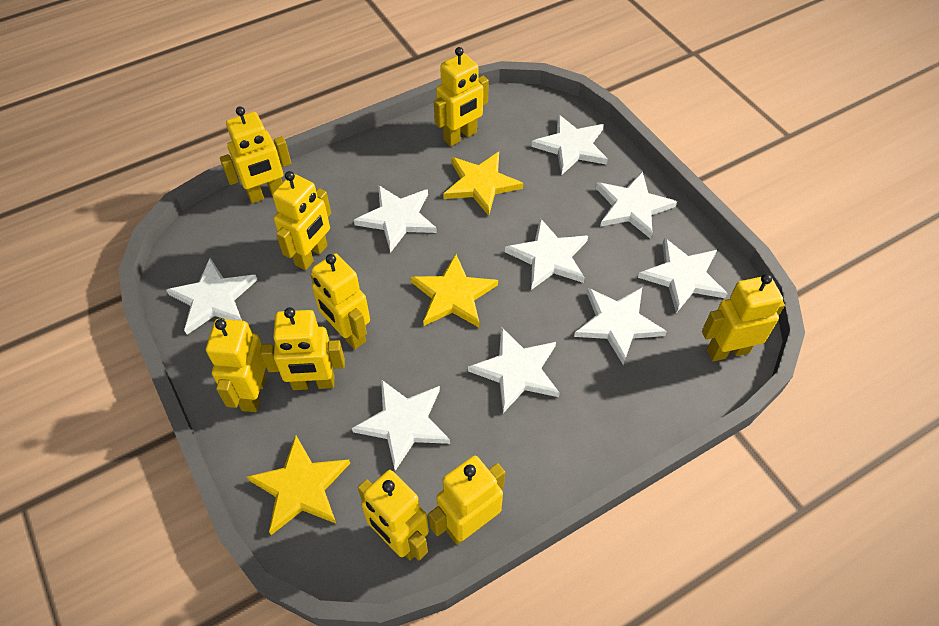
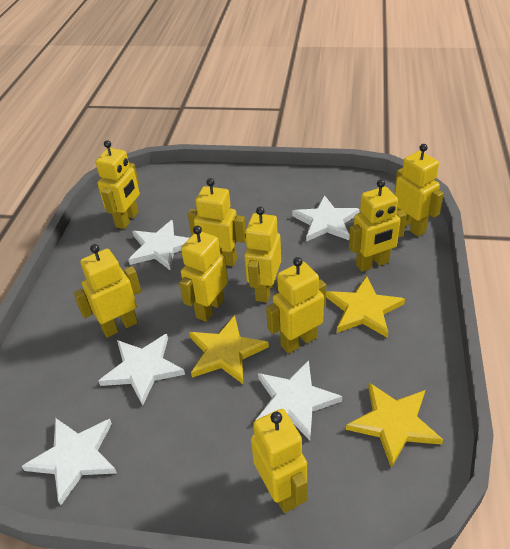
white star: 9 -> 5

